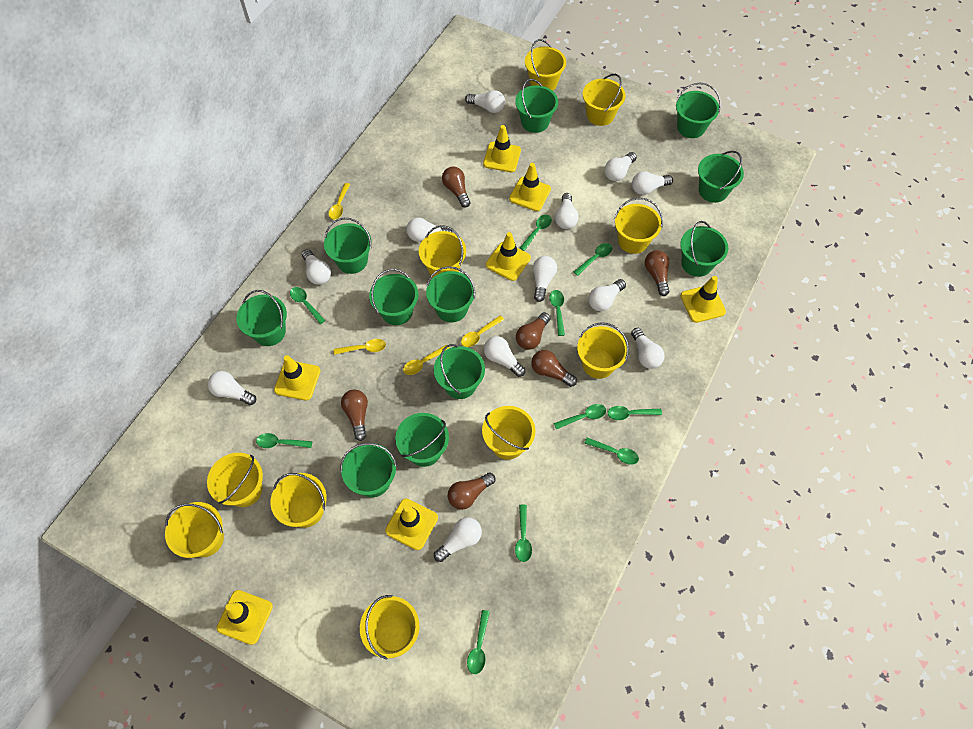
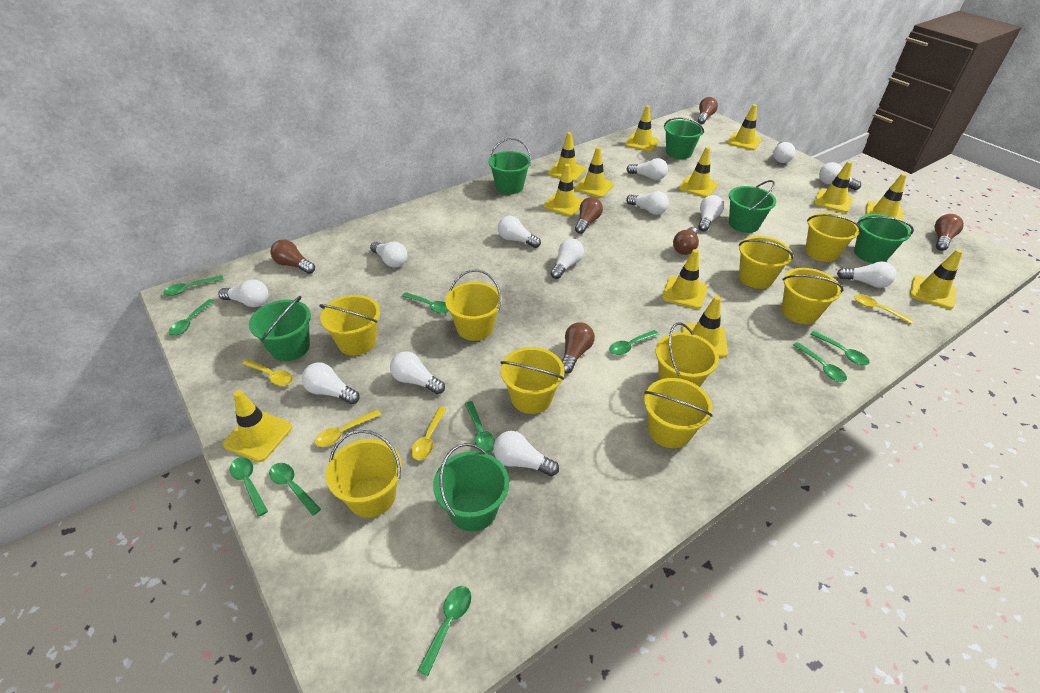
green bucket: 11 -> 6
white light bulb: 12 -> 13
yellow bucket: 10 -> 9
yellow traffic cone: 7 -> 12

